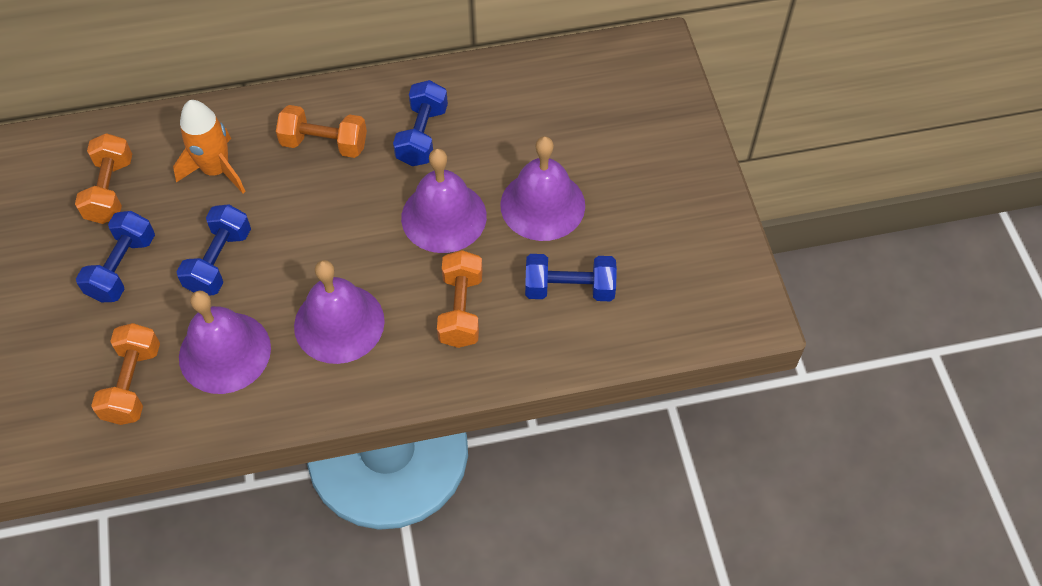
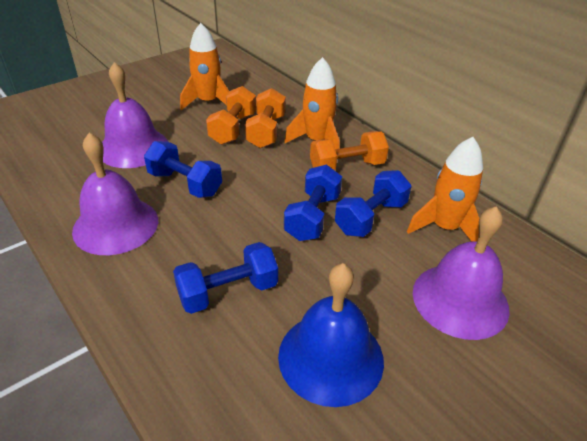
blue bell: 0 -> 1
orange dumbbell: 4 -> 3
orange rocket: 1 -> 3
purple bell: 4 -> 3

